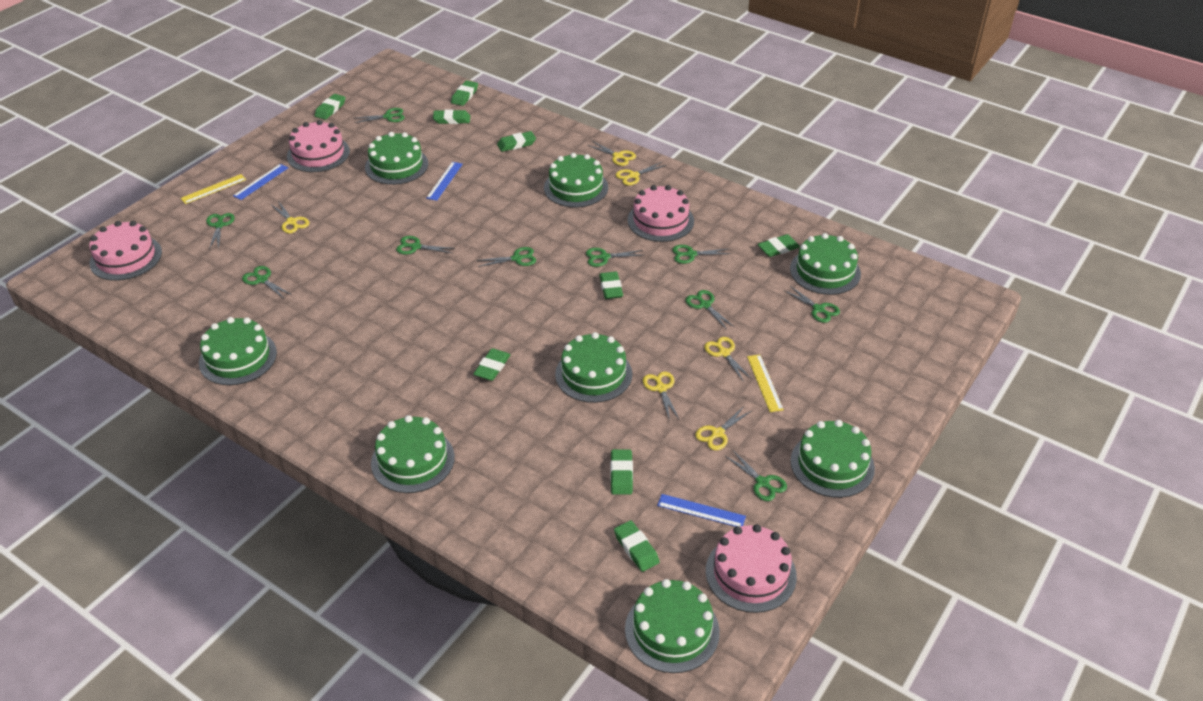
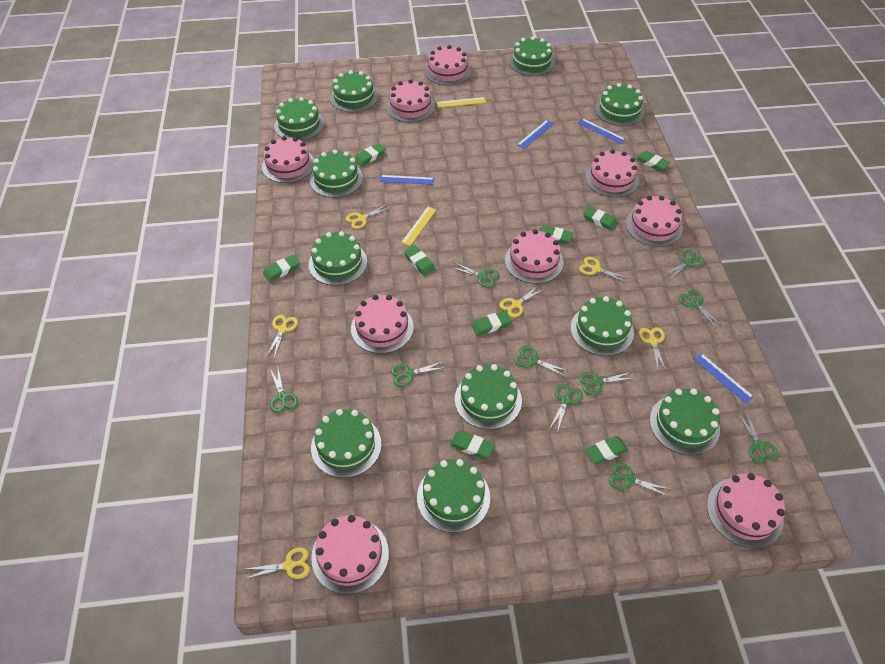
blue ruler: 3 -> 4
green cake: 8 -> 11
pink cake: 4 -> 9

